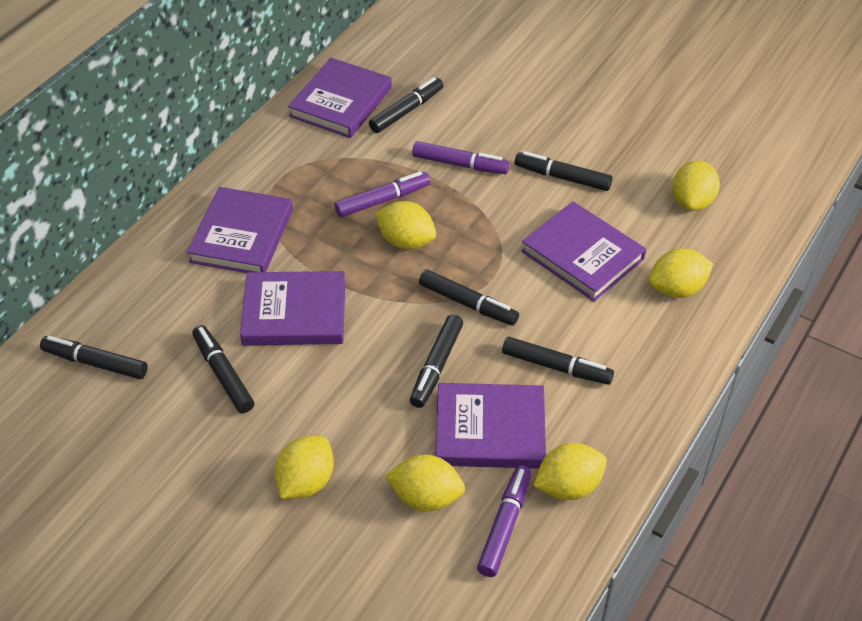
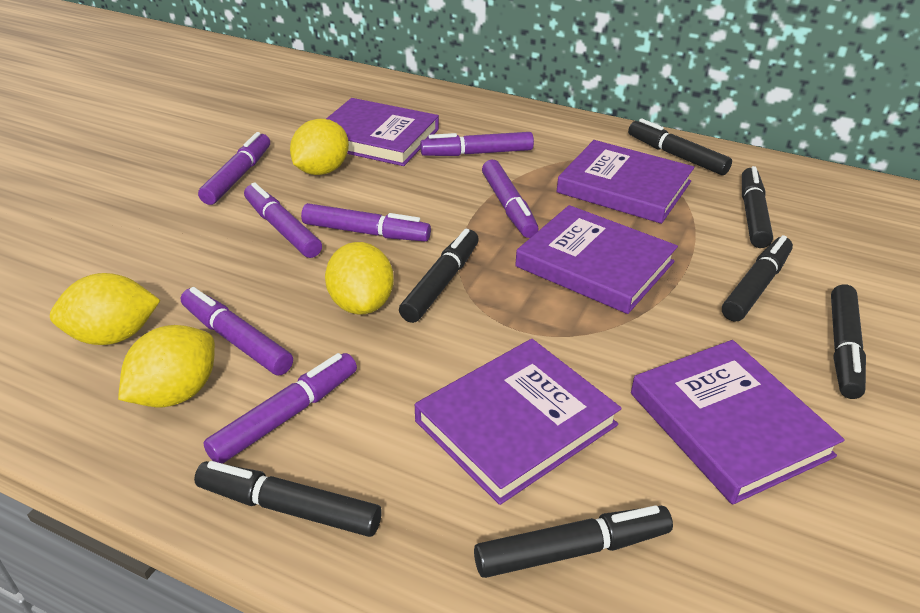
purple marker: 3 -> 7
yellow lemon: 6 -> 4

